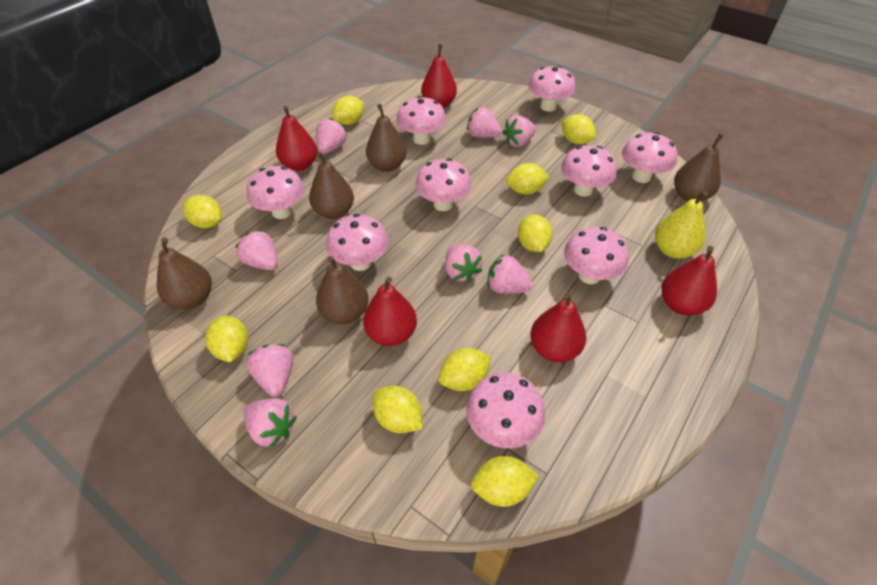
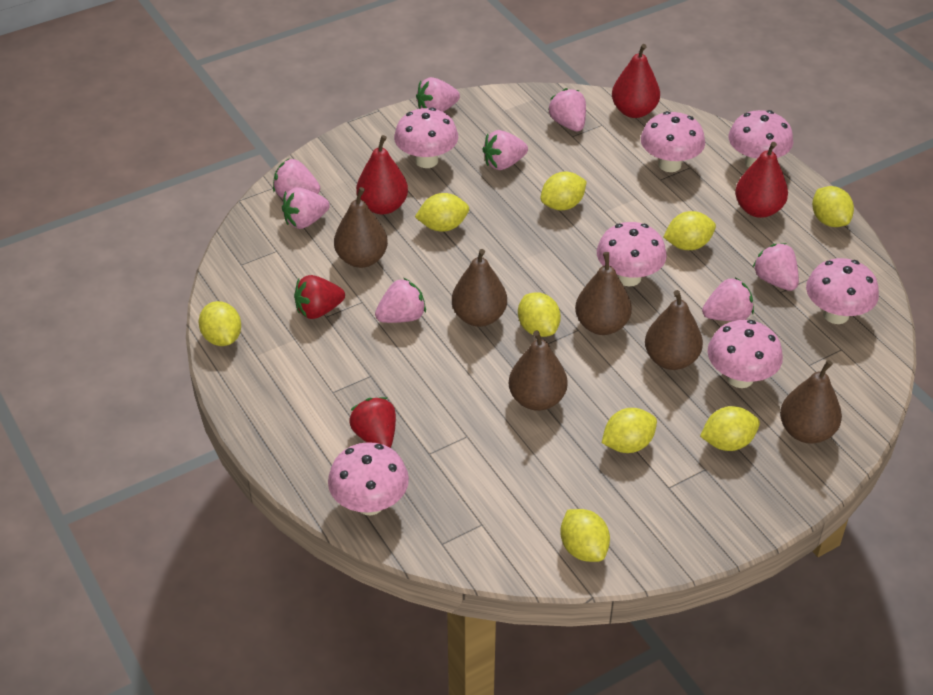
brown pear: 5 -> 6
pink mushroom: 9 -> 7
red pear: 5 -> 3
red strawberry: 0 -> 2
yellow pear: 1 -> 0

